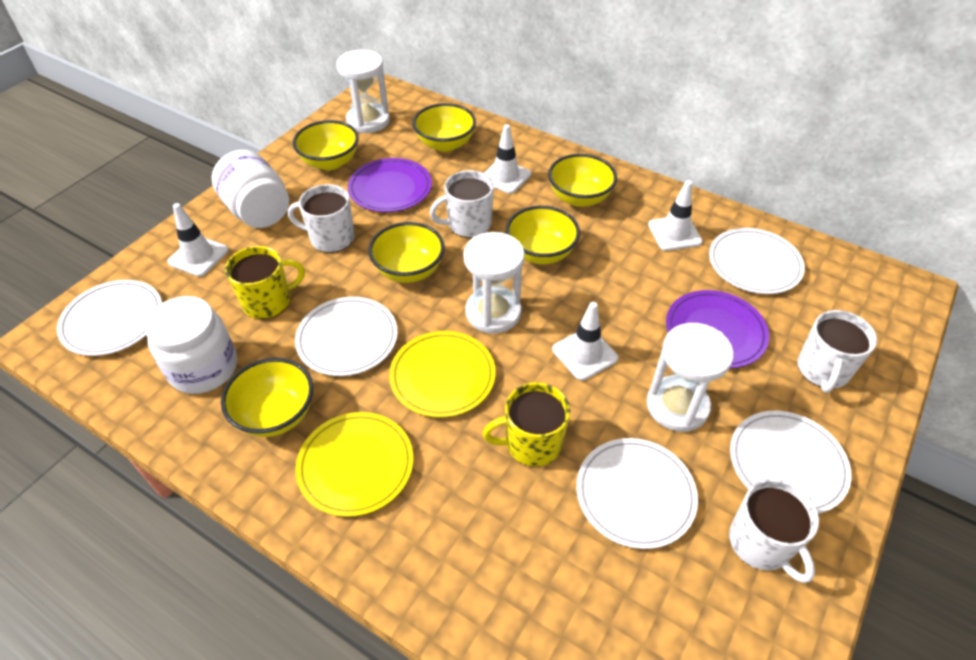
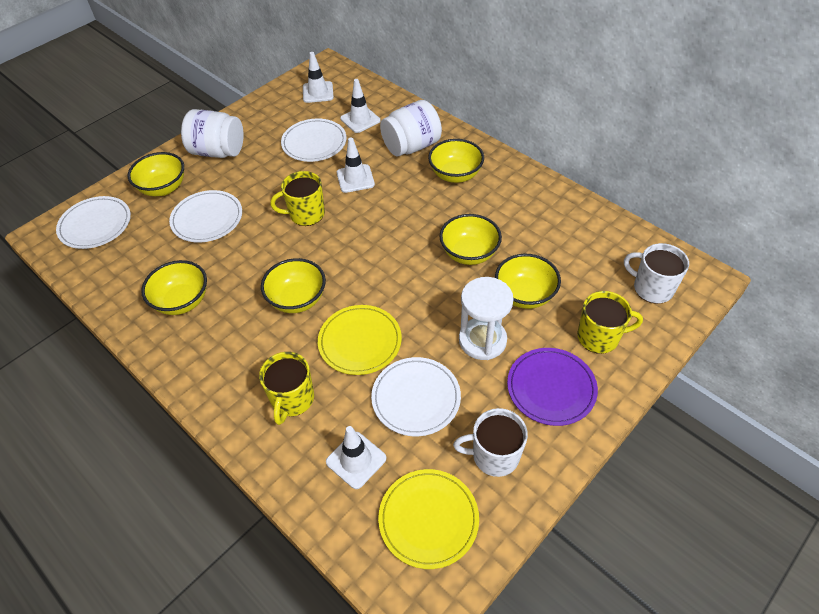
purple plate: 2 -> 1
white hourglass: 3 -> 1
white mug: 4 -> 2
white plate: 5 -> 4
yellow mug: 2 -> 3

